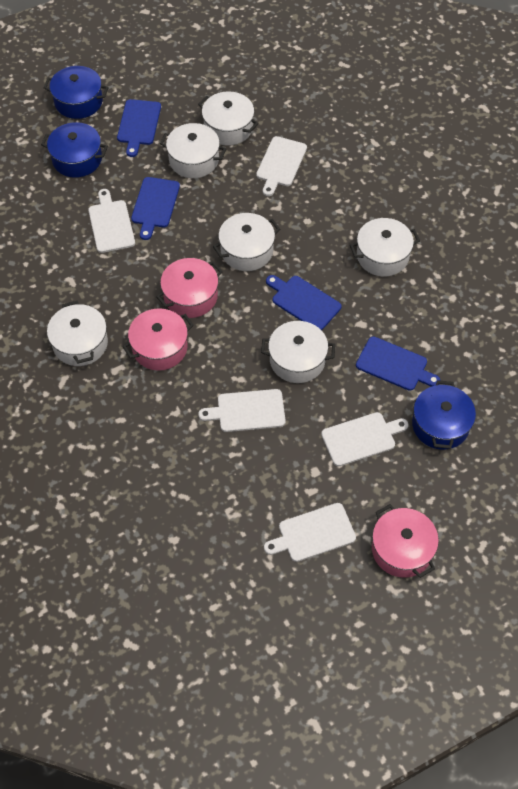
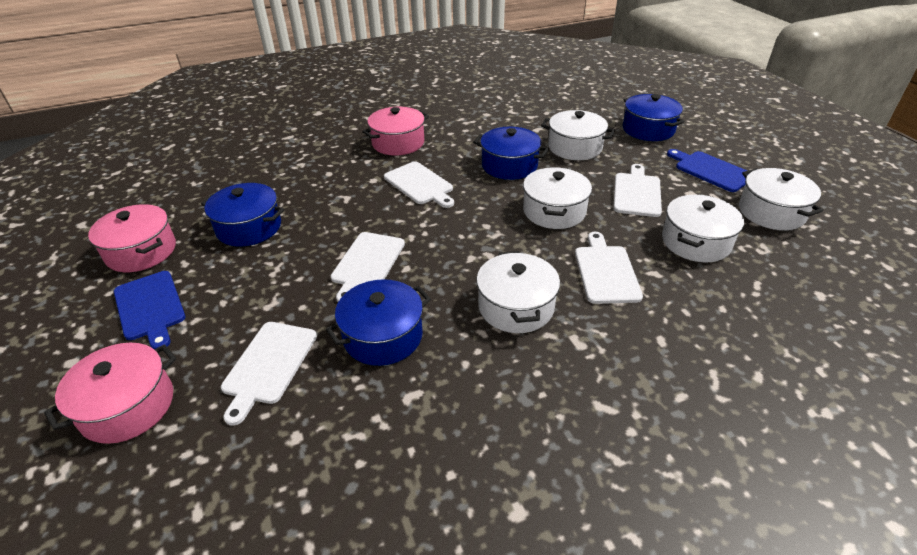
blue cutting board: 4 -> 2
blue pot: 3 -> 4
white pot: 6 -> 5

